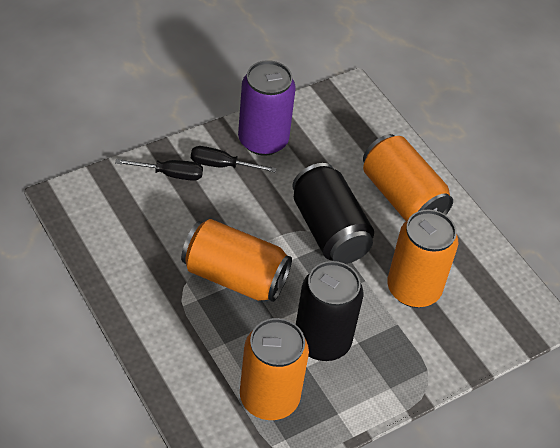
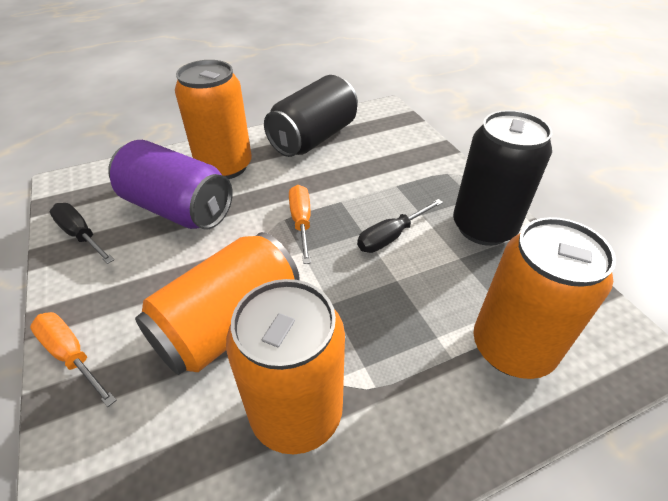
orange screwdriver: 0 -> 2

